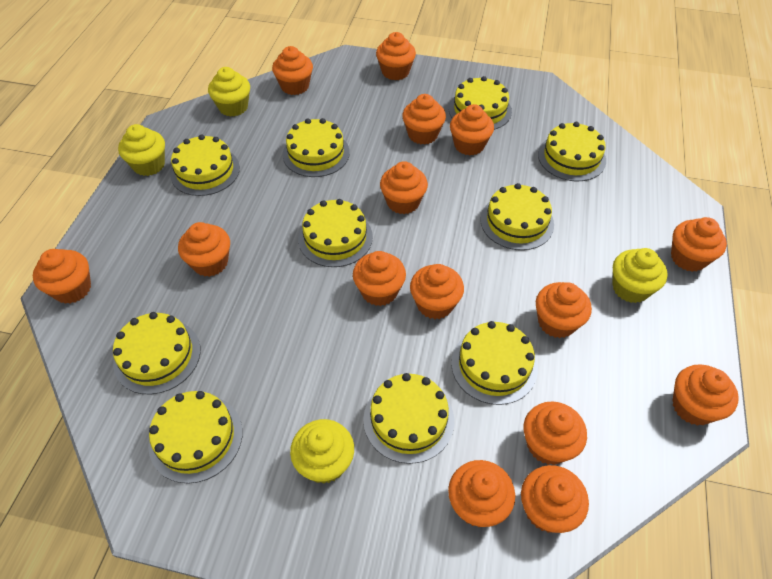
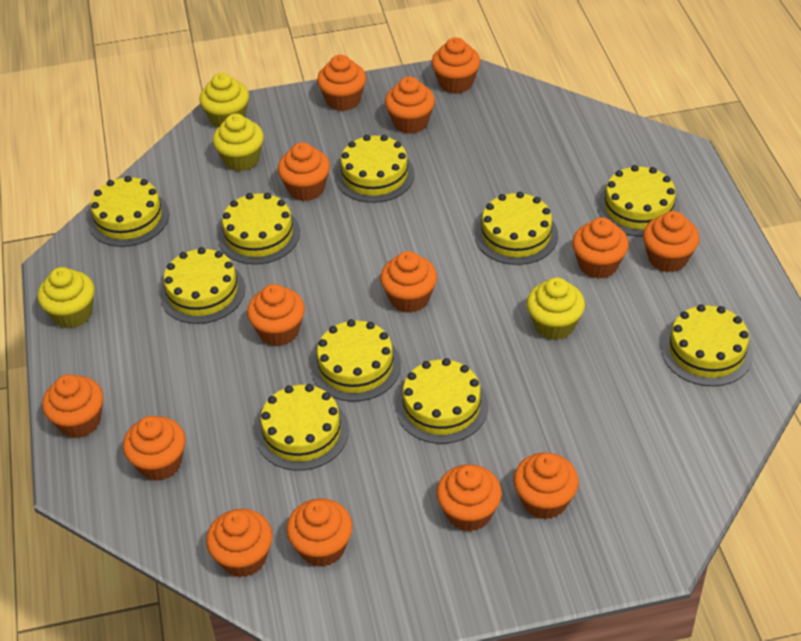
orange cupcake: 15 -> 14

